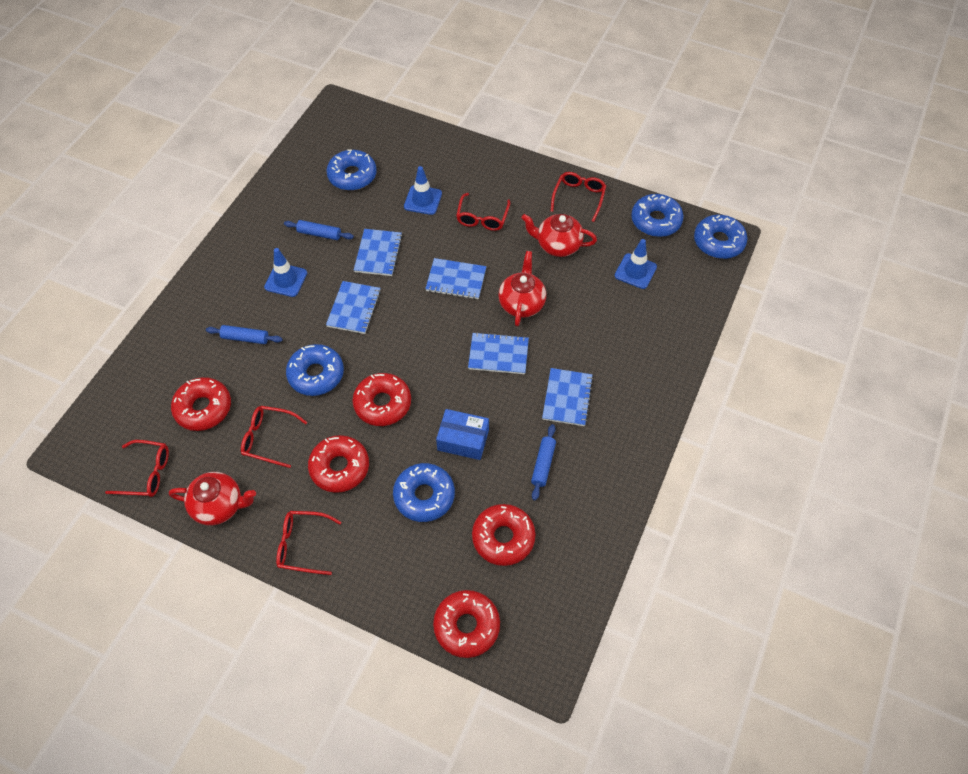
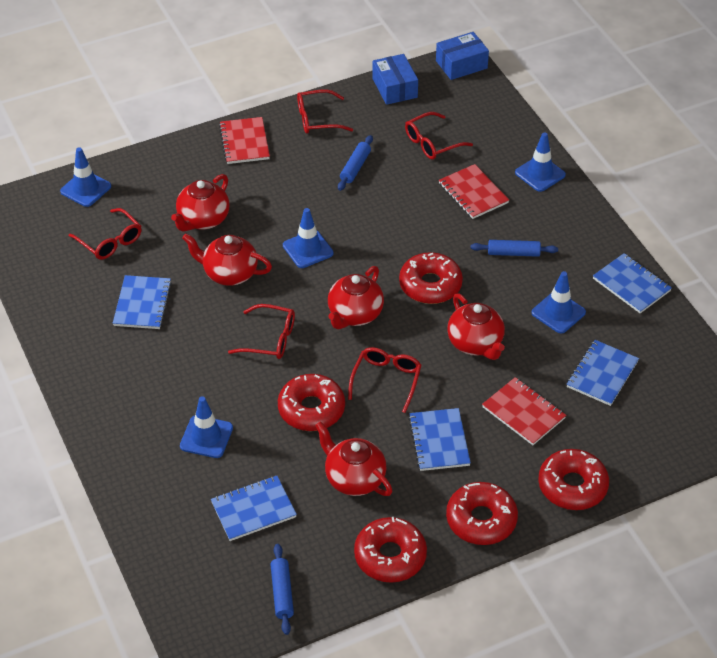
blue box: 1 -> 2
blue donut: 5 -> 0
blue traffic cone: 3 -> 5
red notebook: 0 -> 3
red teapot: 3 -> 5

